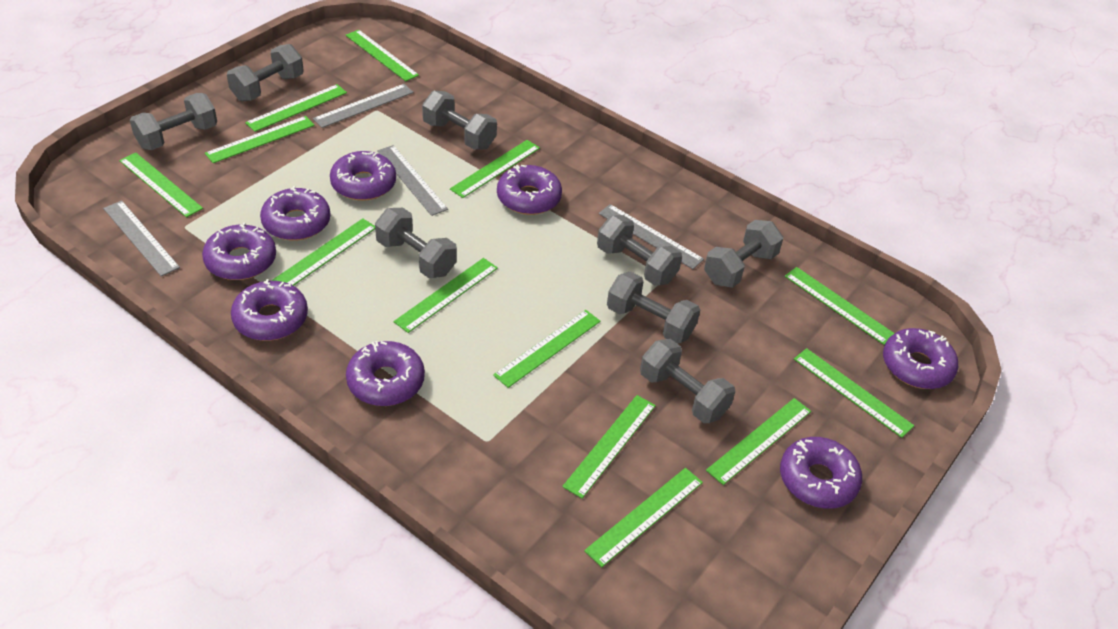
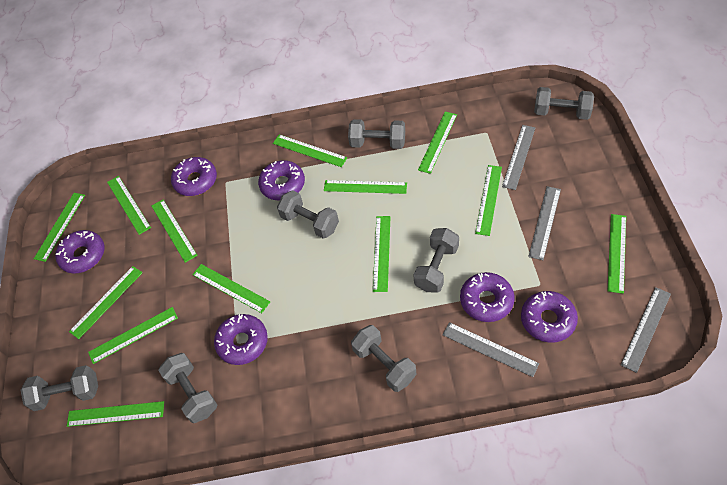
grey dumbbell: 8 -> 7
purple donut: 8 -> 6

